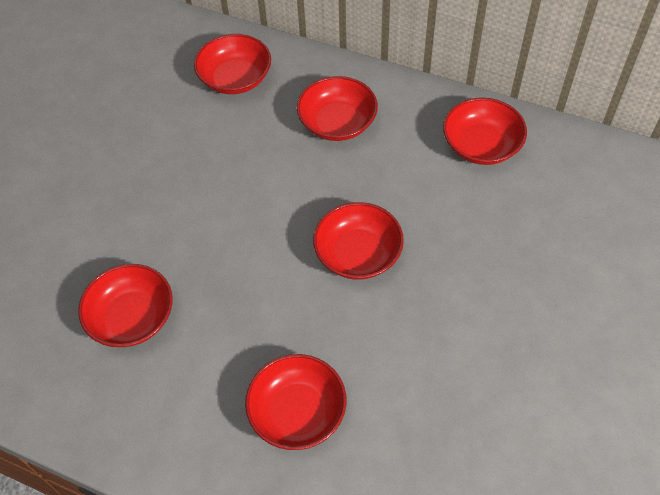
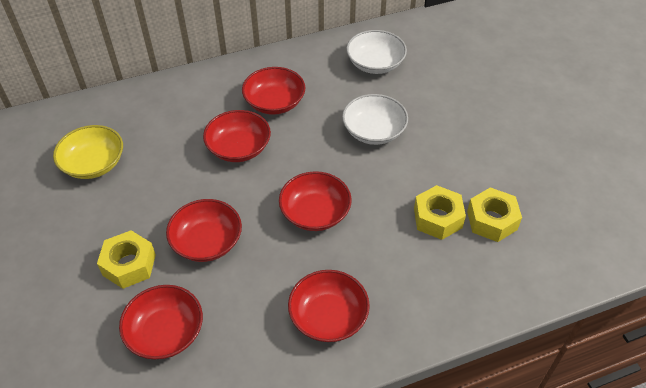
white bowl: 0 -> 2
yellow bowl: 0 -> 1
yellow nut: 0 -> 3

